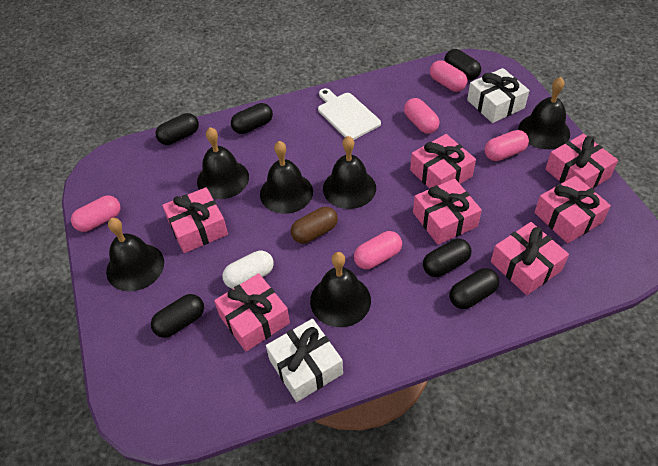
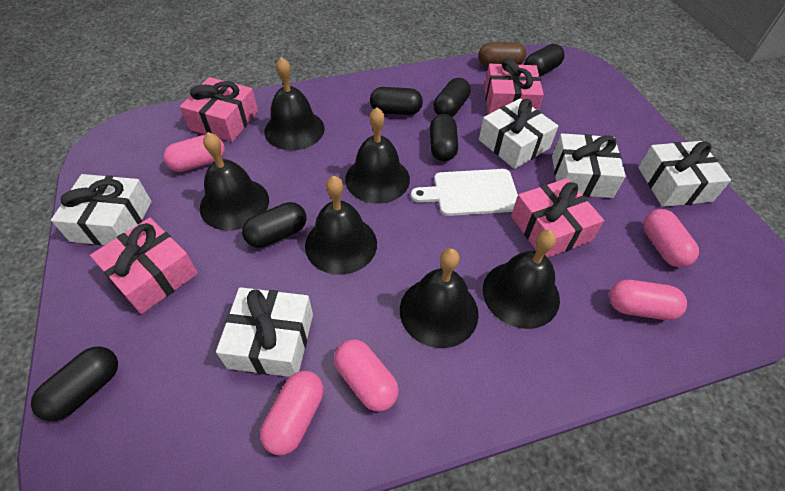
pink gift: 7 -> 4
white capsule: 1 -> 0
white gift: 2 -> 5

